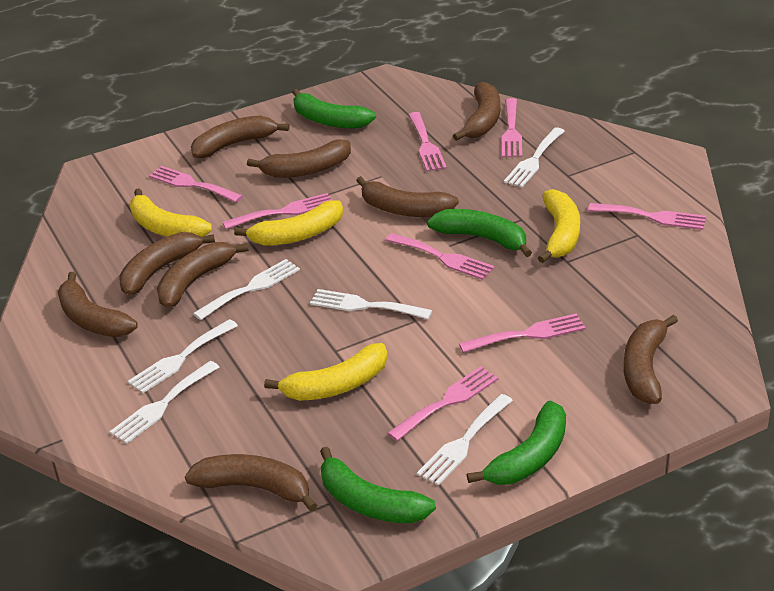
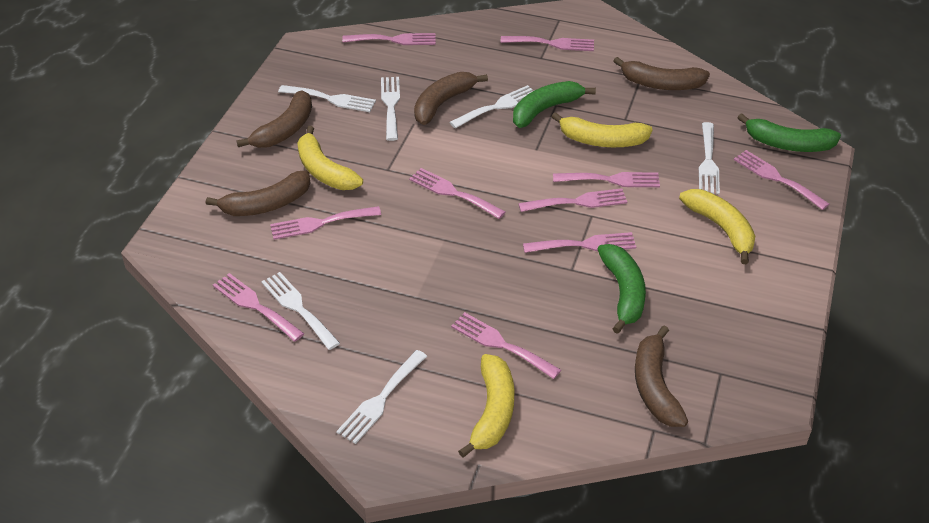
brown banana: 9 -> 5
green banana: 4 -> 3
pink fork: 8 -> 10

